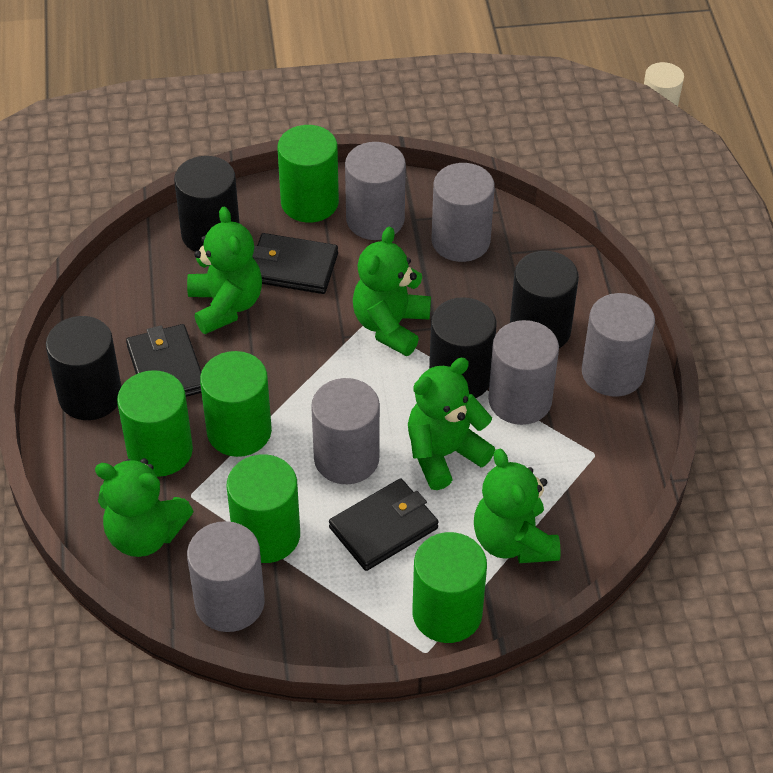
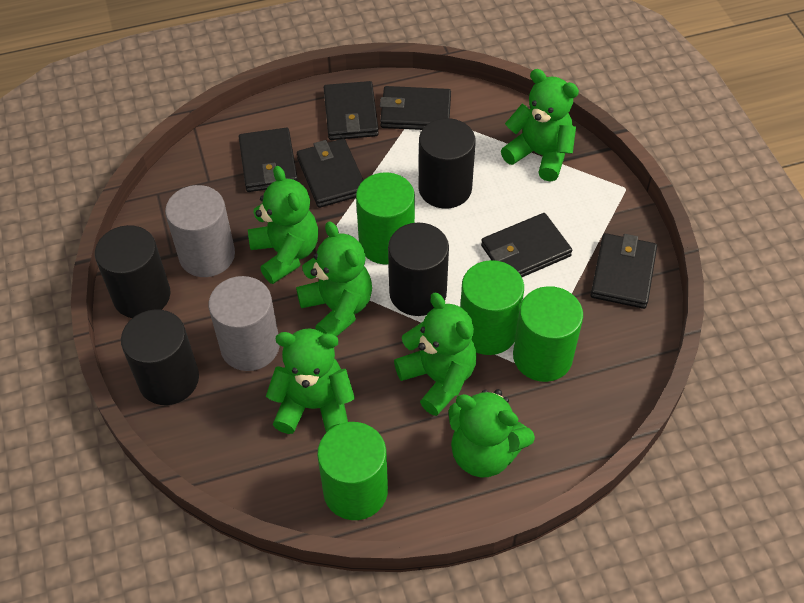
black wallet: 3 -> 6
green cylinder: 5 -> 4
green teddy bear: 5 -> 6
grey cylinder: 6 -> 2

